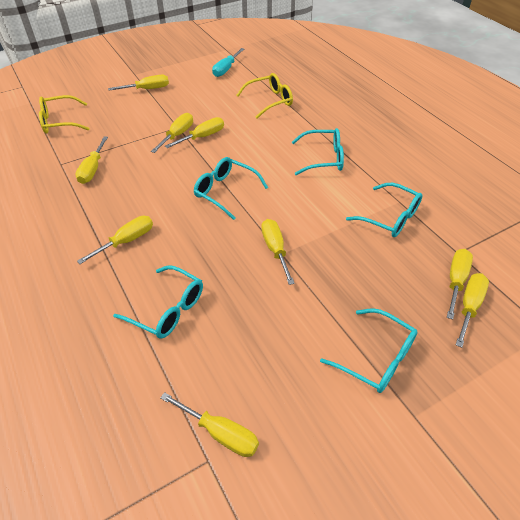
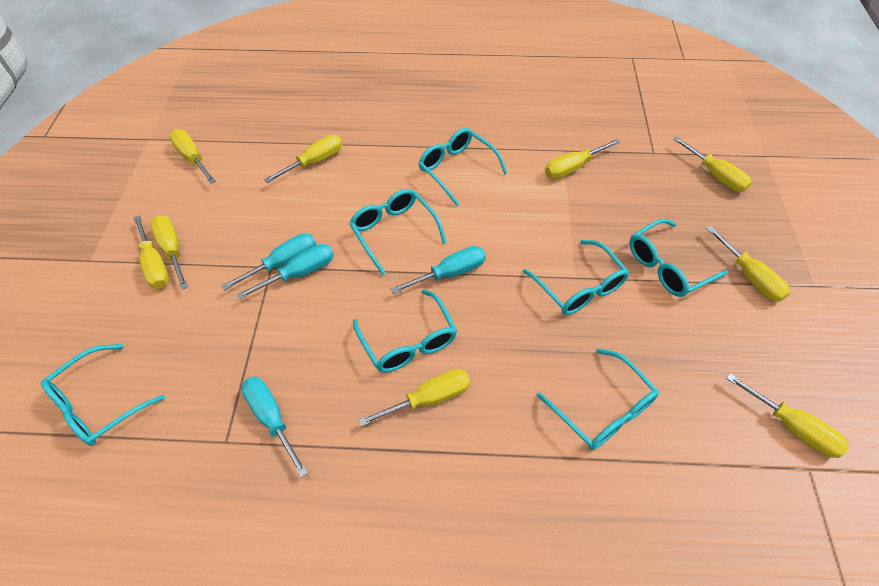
turquoise glasses: 5 -> 7
turquoise screwdriver: 1 -> 4
yellow glasses: 2 -> 0

